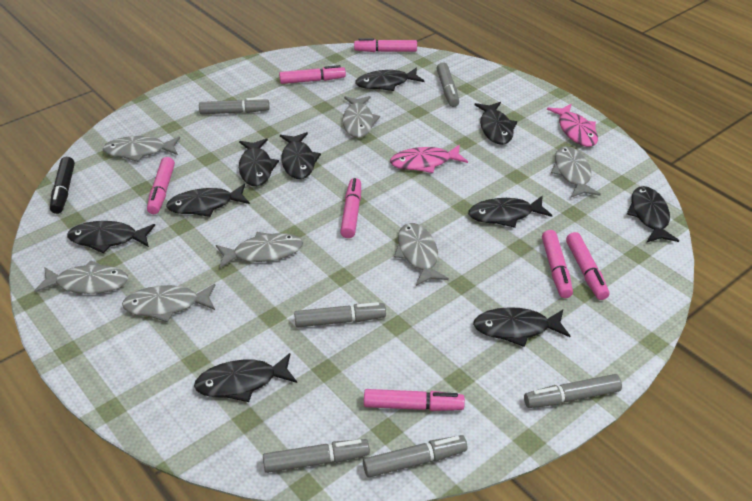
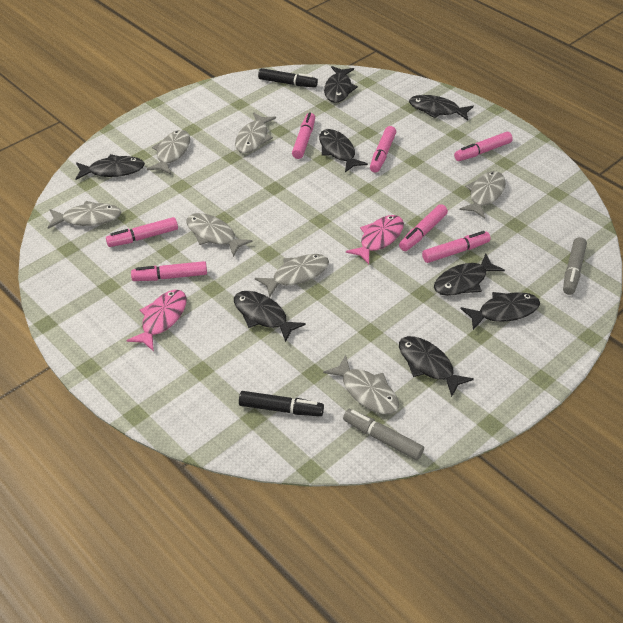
black fish: 10 -> 8
black marker: 1 -> 2
grey marker: 6 -> 2

